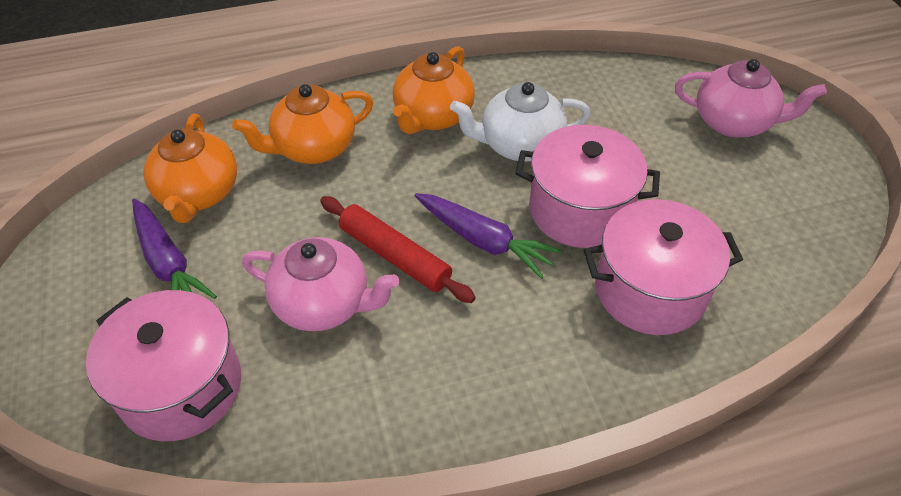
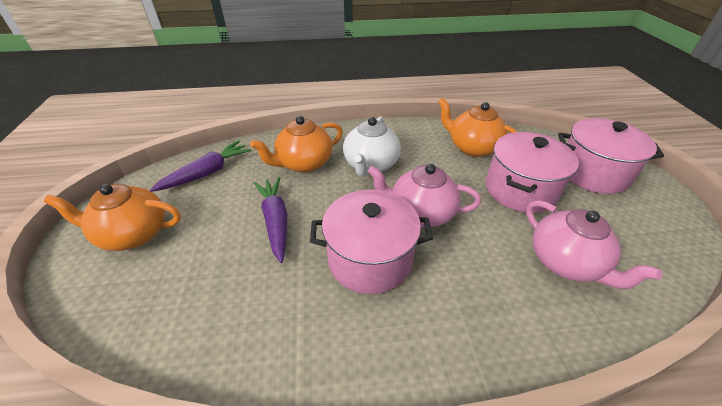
red rolling pin: 1 -> 0

